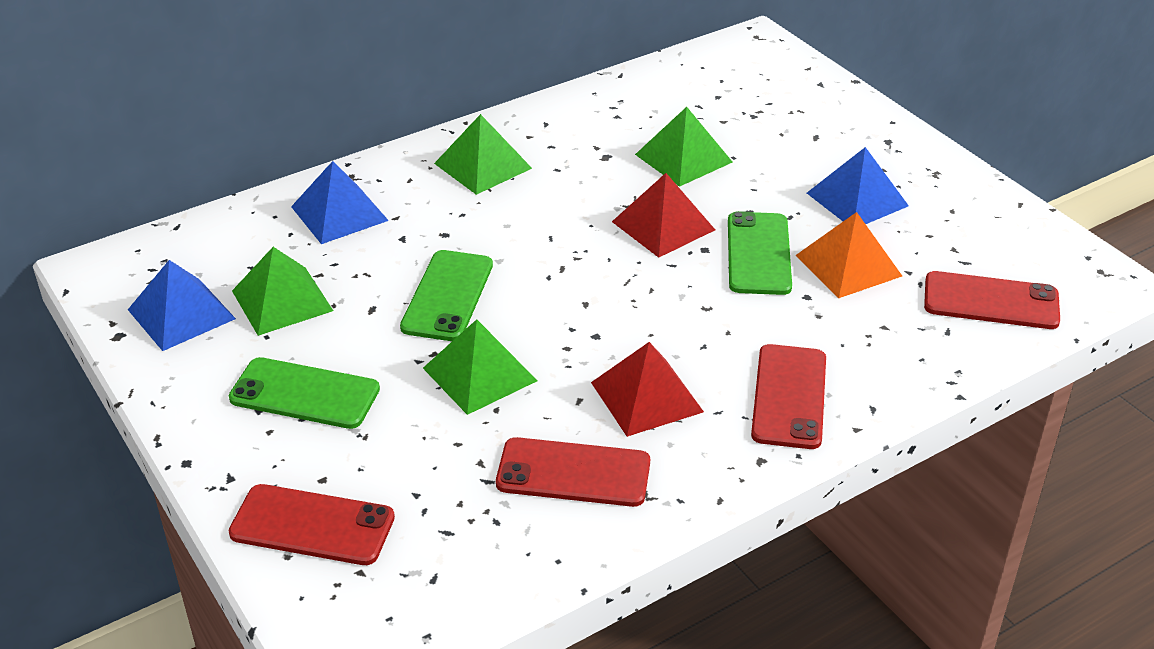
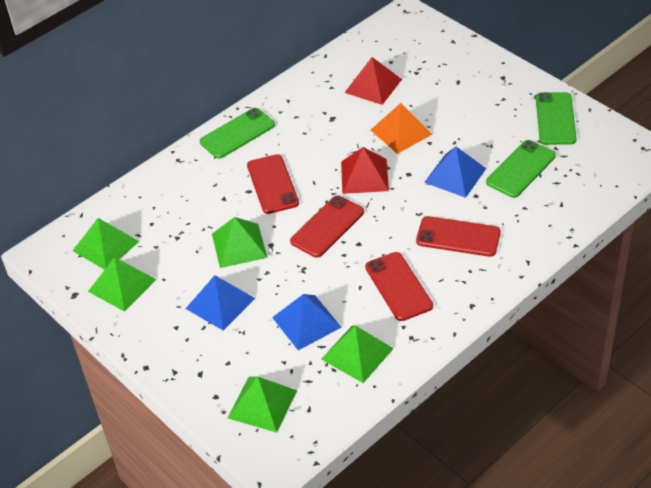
green pyramid: 4 -> 5

